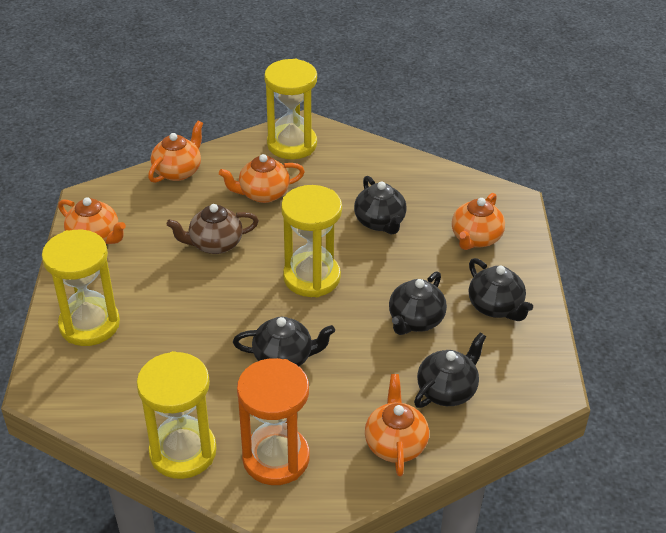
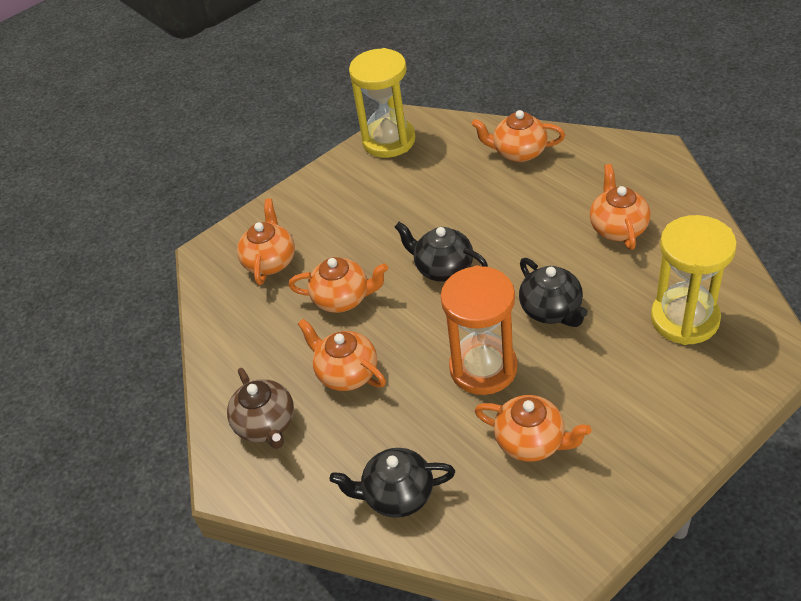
black teapot: 5 -> 3
orange teapot: 5 -> 6
yellow hourglass: 4 -> 2

